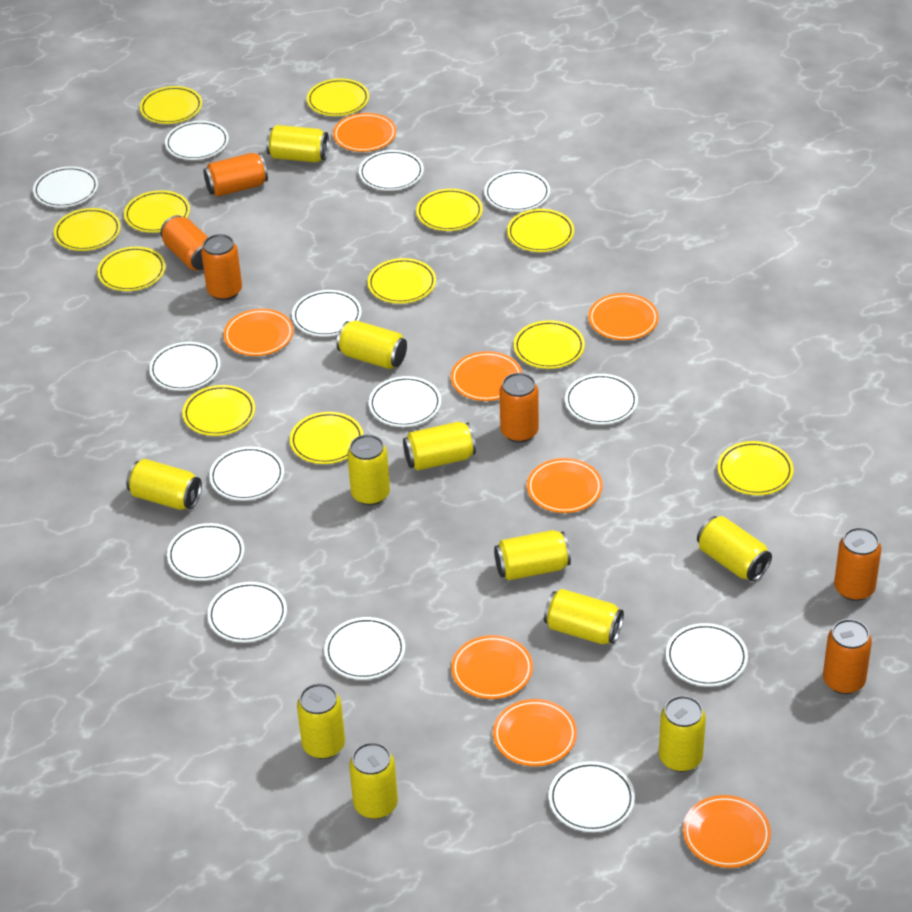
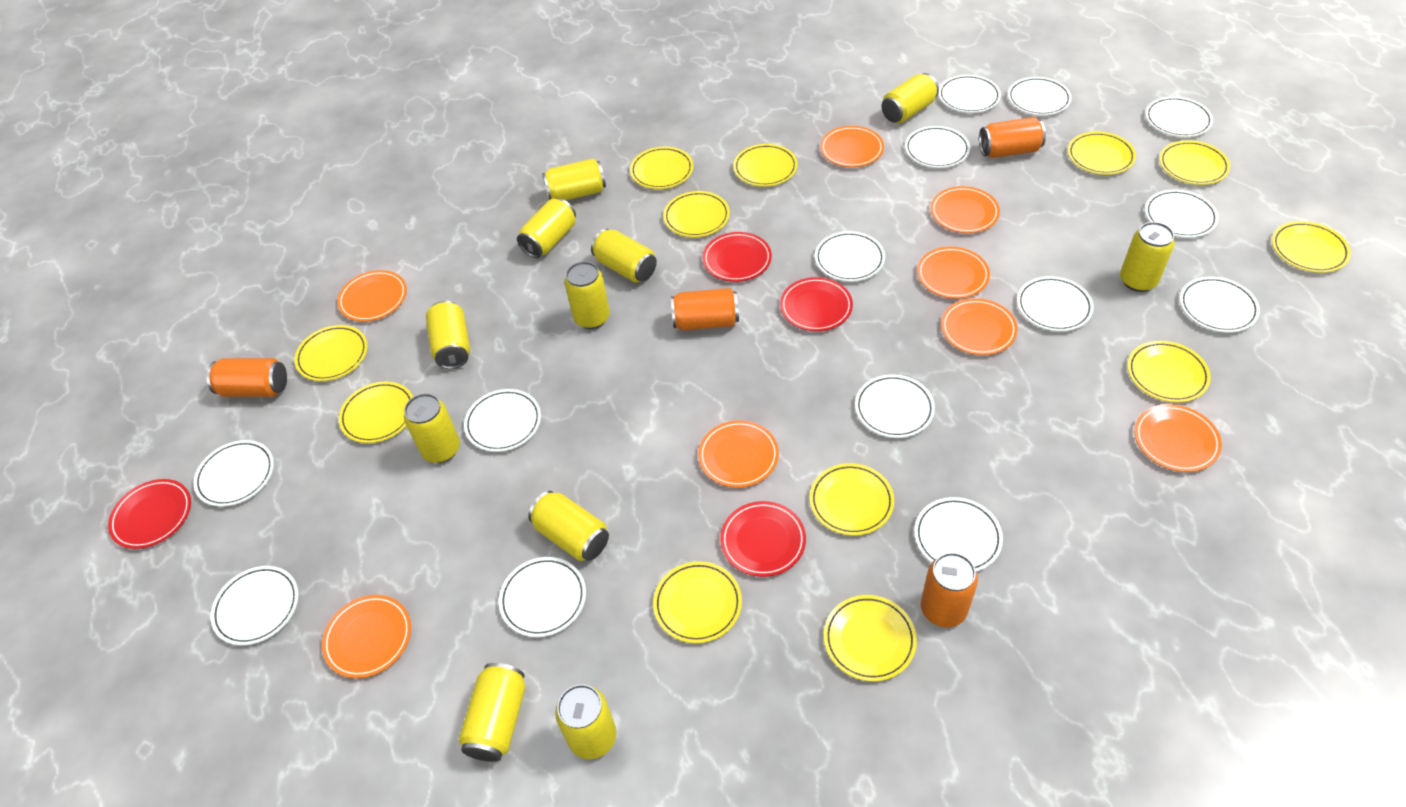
orange can: 6 -> 4
red plate: 0 -> 4

